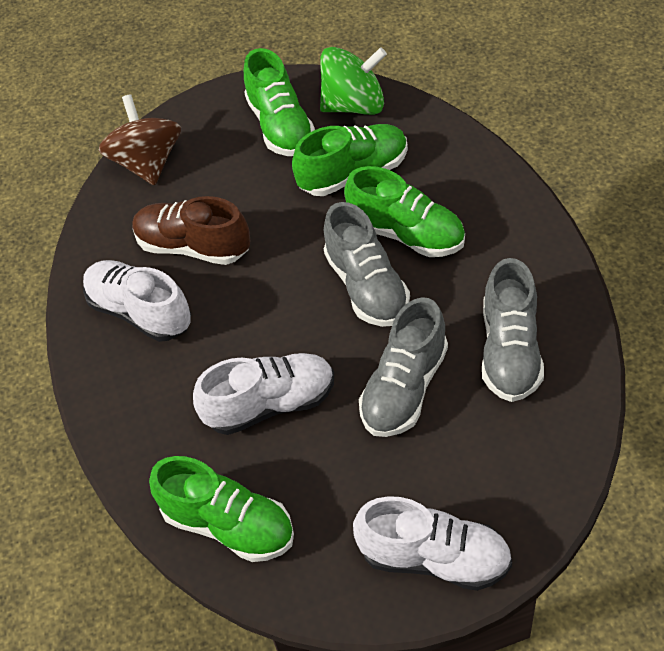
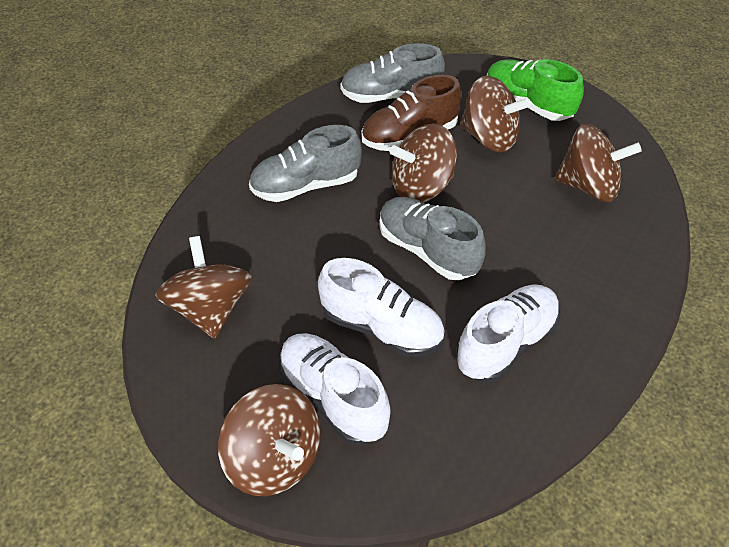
brown spinning top: 1 -> 5
green shoe: 4 -> 1
green spinning top: 1 -> 0

